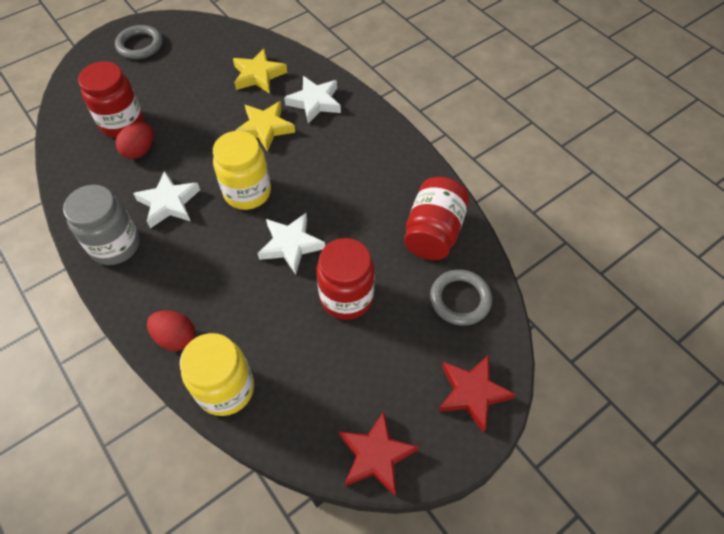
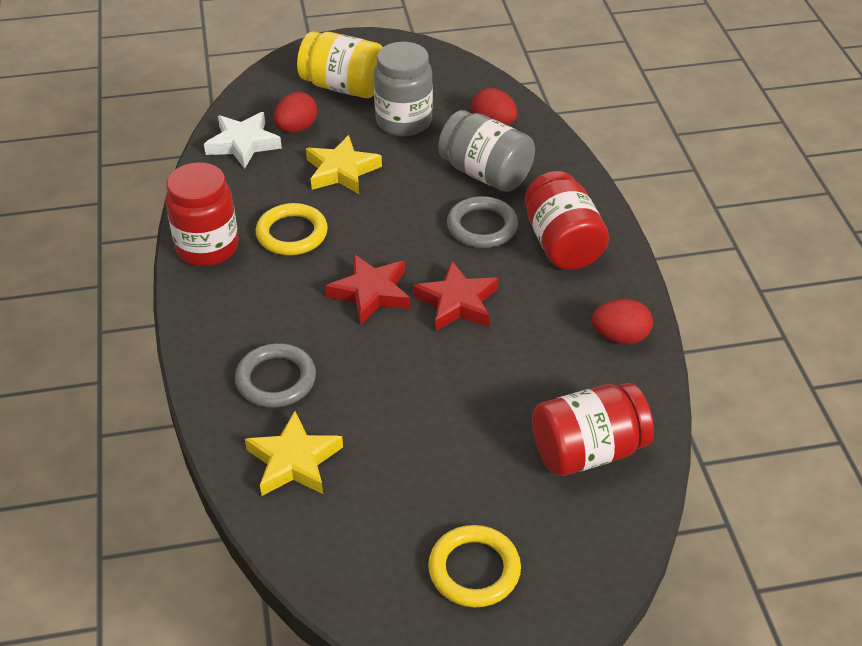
grey jar: 1 -> 2
red egg: 2 -> 3
white star: 3 -> 1
yellow jar: 2 -> 1
yellow ring: 0 -> 2

